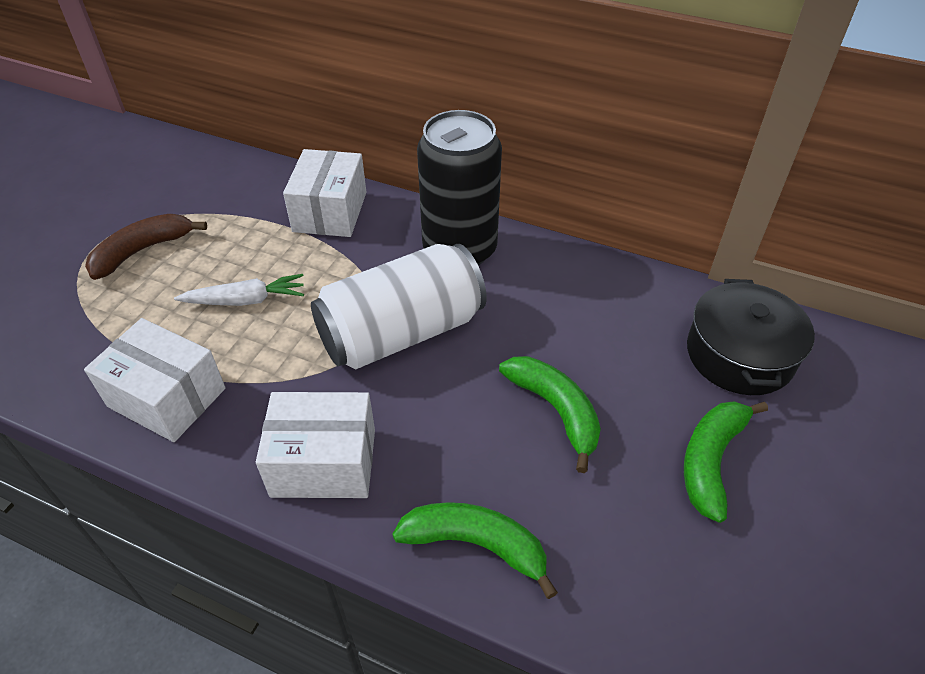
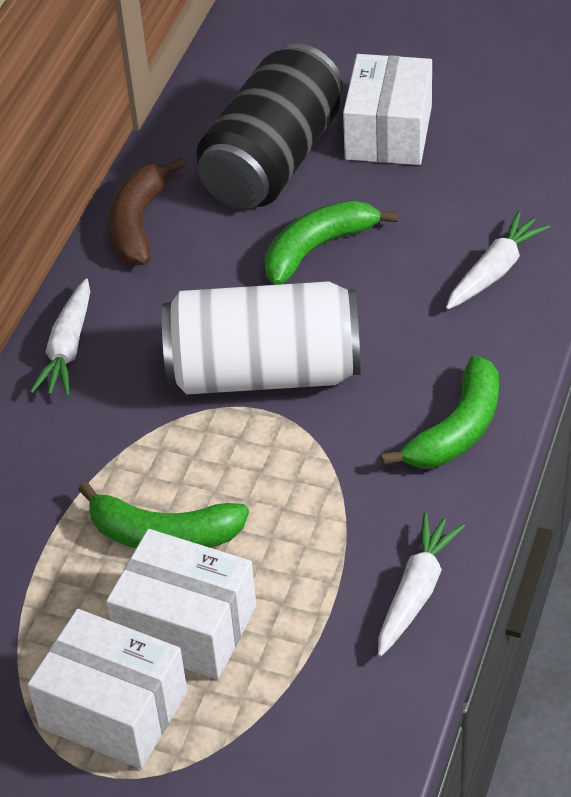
black pot: 1 -> 0
white carrot: 1 -> 3

